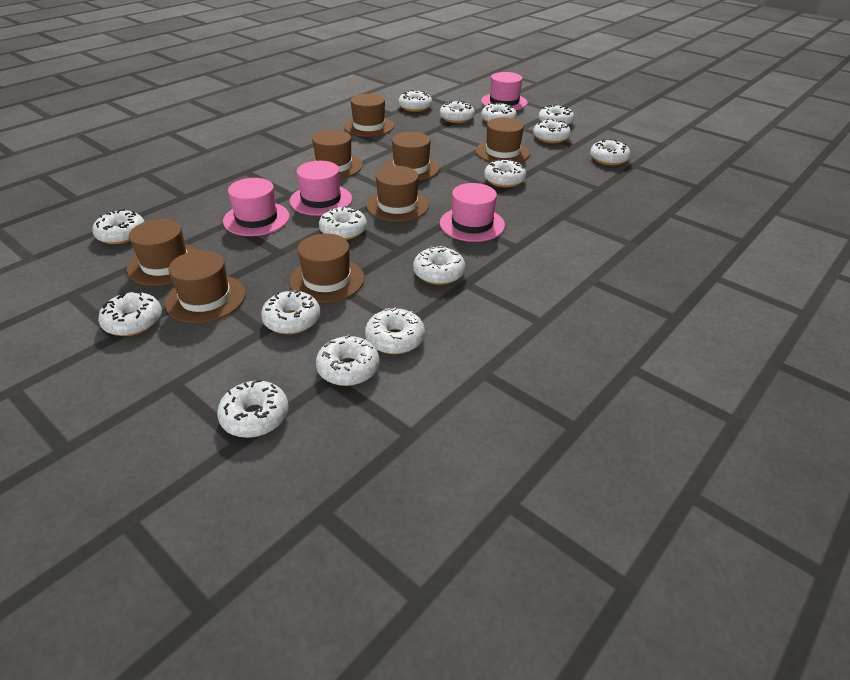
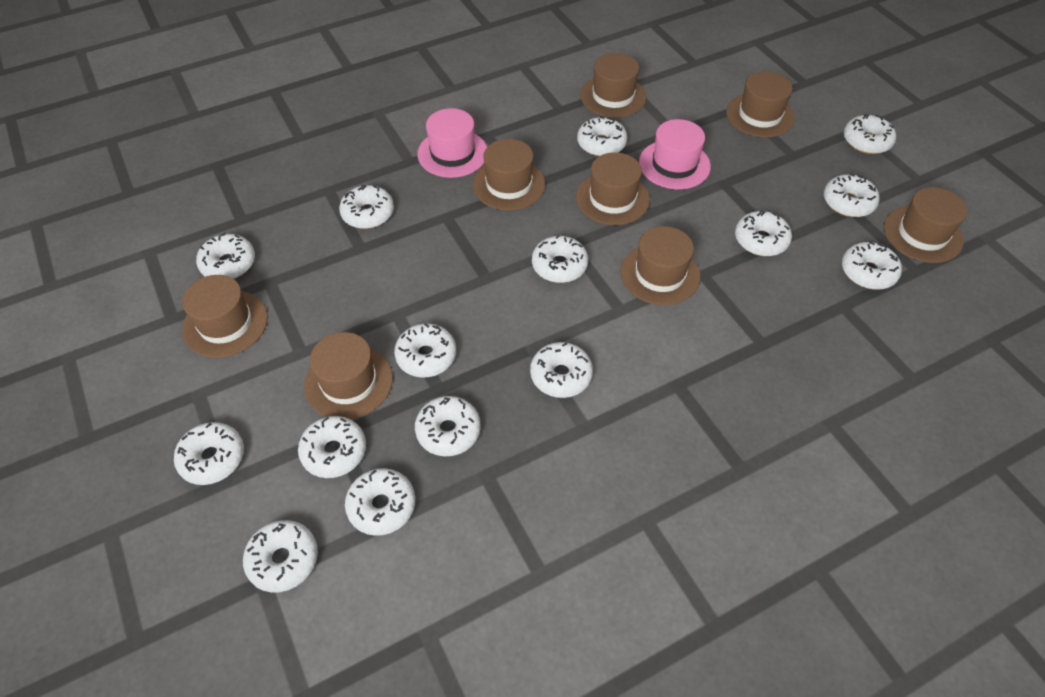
pink hat: 4 -> 2

